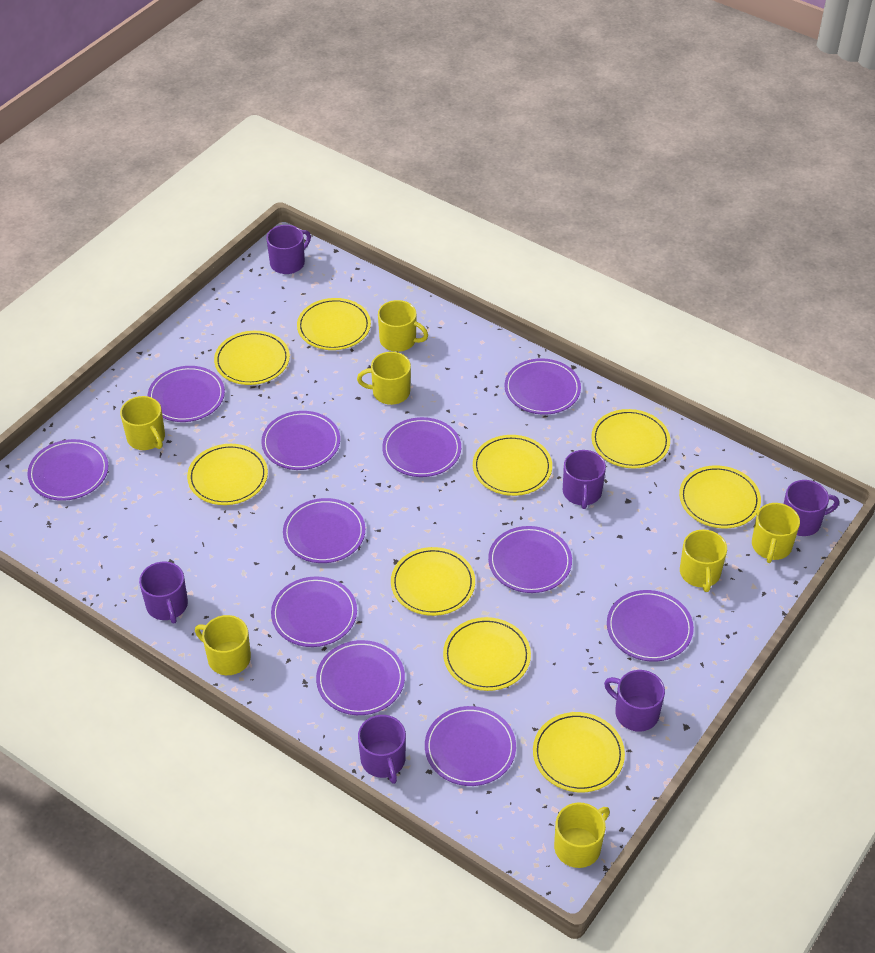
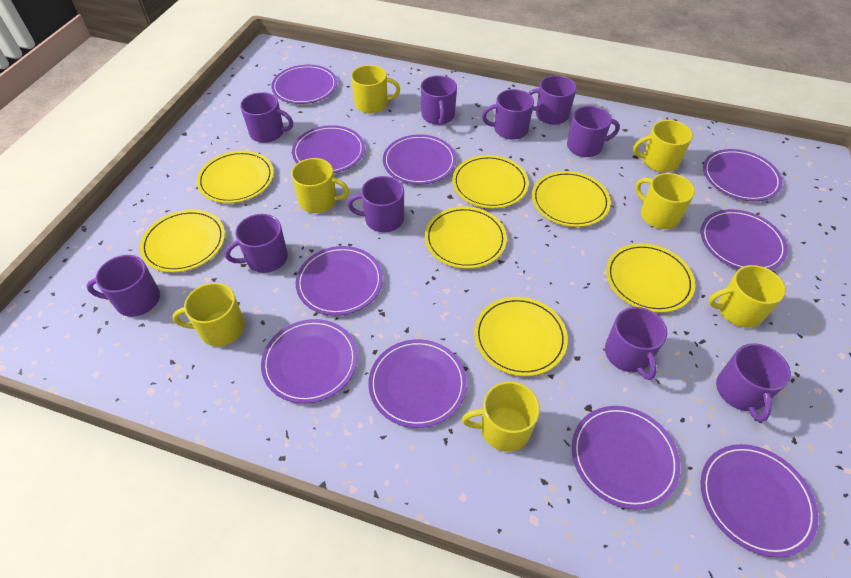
purple mug: 6 -> 10
purple plate: 11 -> 10
yellow plate: 9 -> 7

